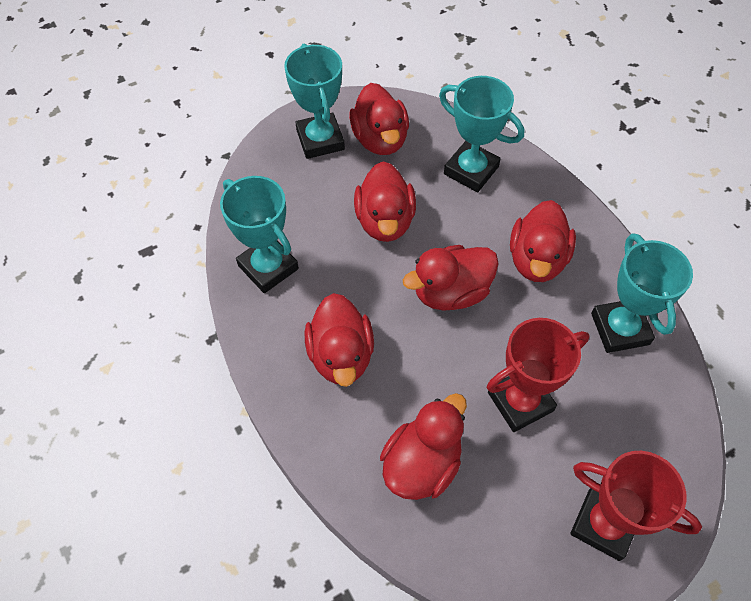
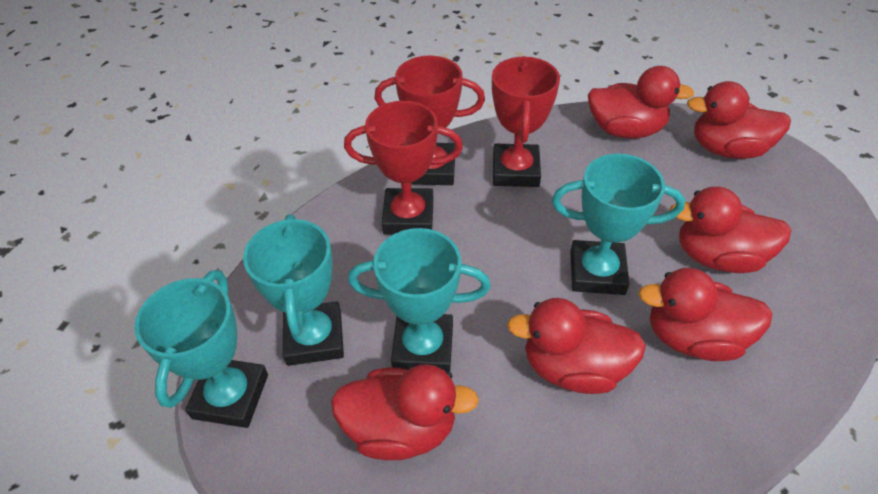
red trophy: 2 -> 3

